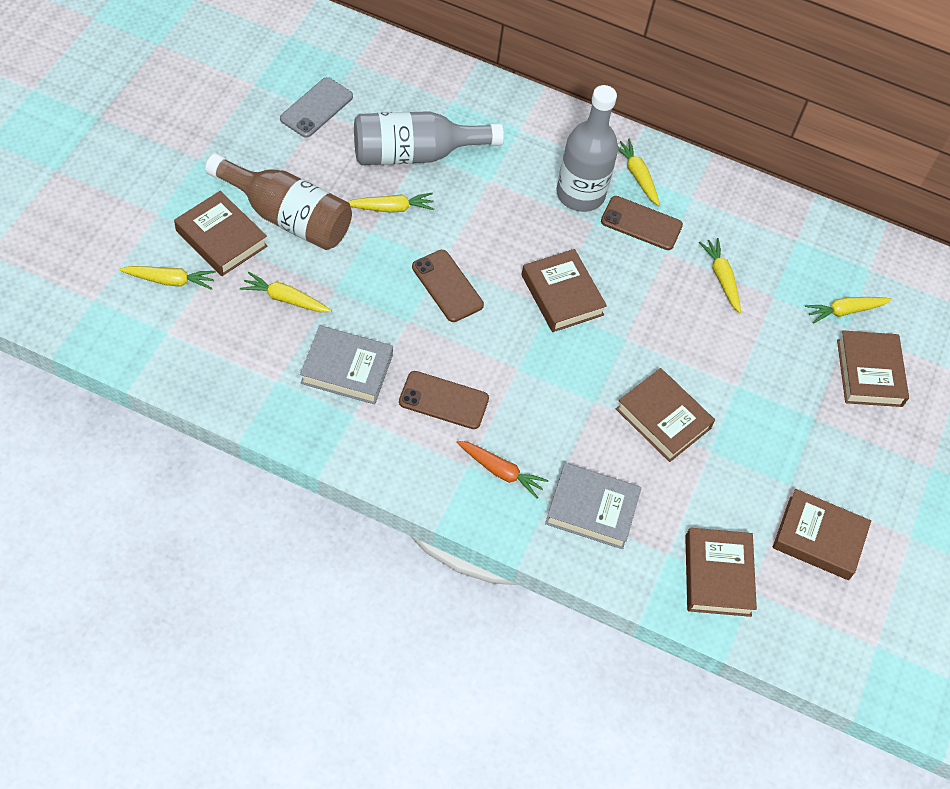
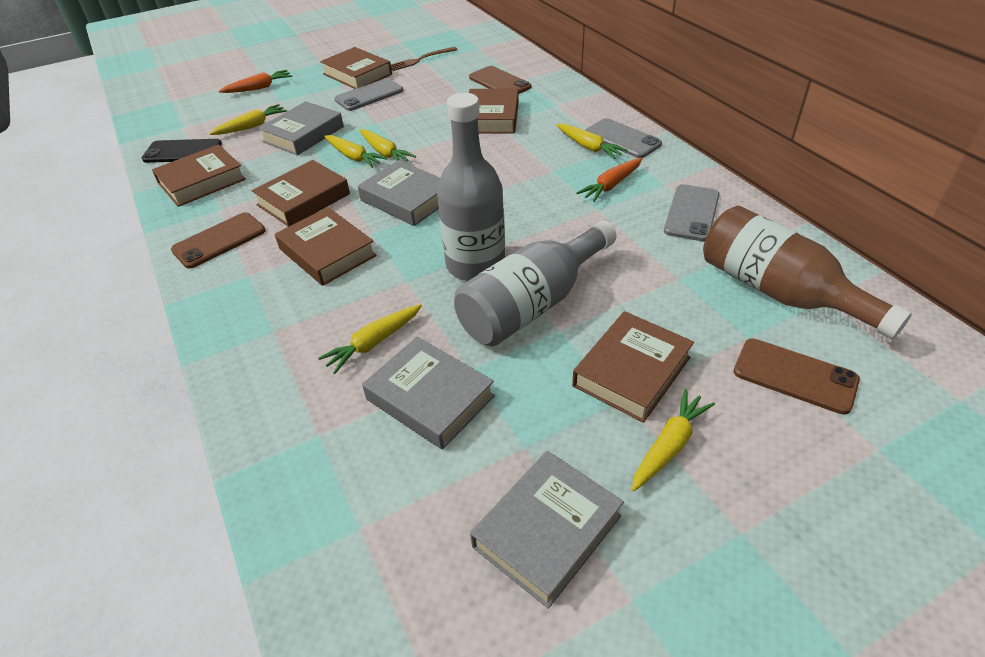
black phone: 0 -> 1
brown fork: 0 -> 1
grey book: 2 -> 4
grey phone: 1 -> 3
orange carrot: 1 -> 2

